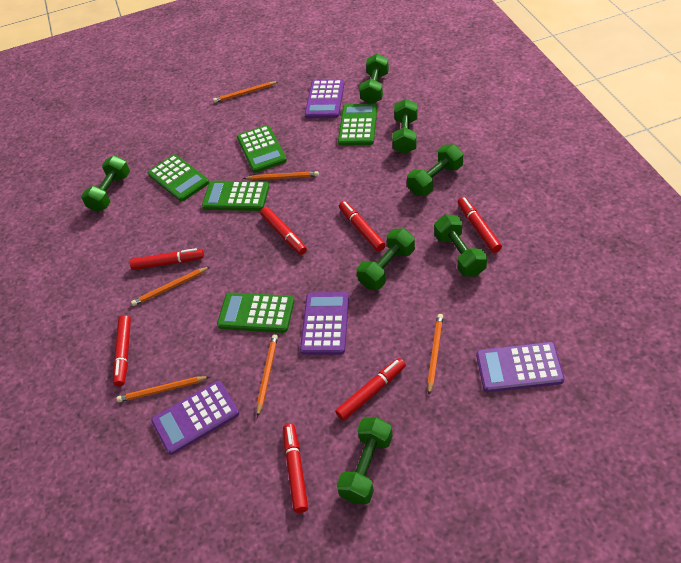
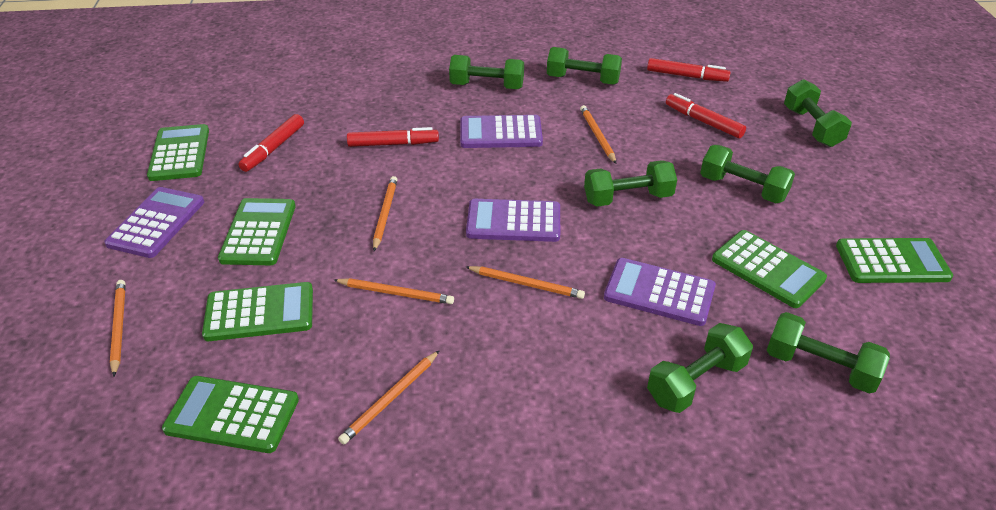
green calculator: 5 -> 6
red marker: 7 -> 4

